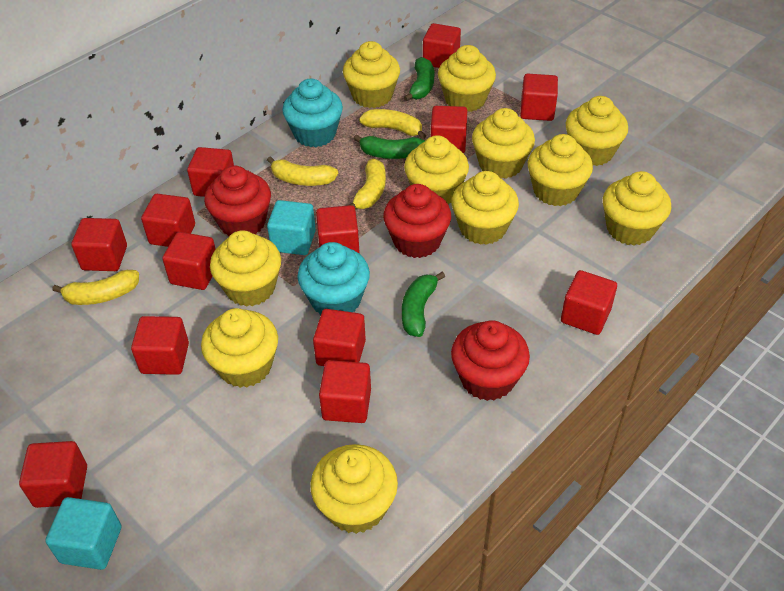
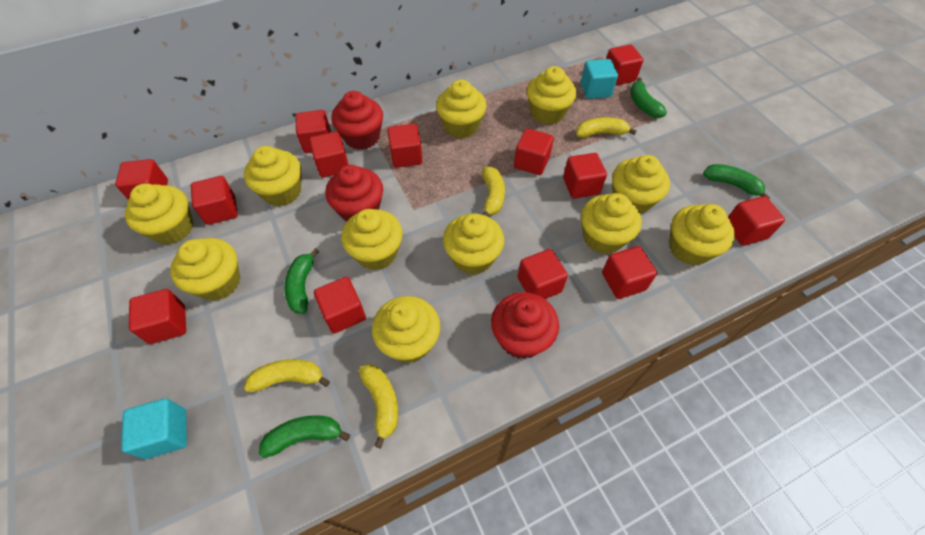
green banana: 3 -> 4
turquoise cupcake: 2 -> 0

